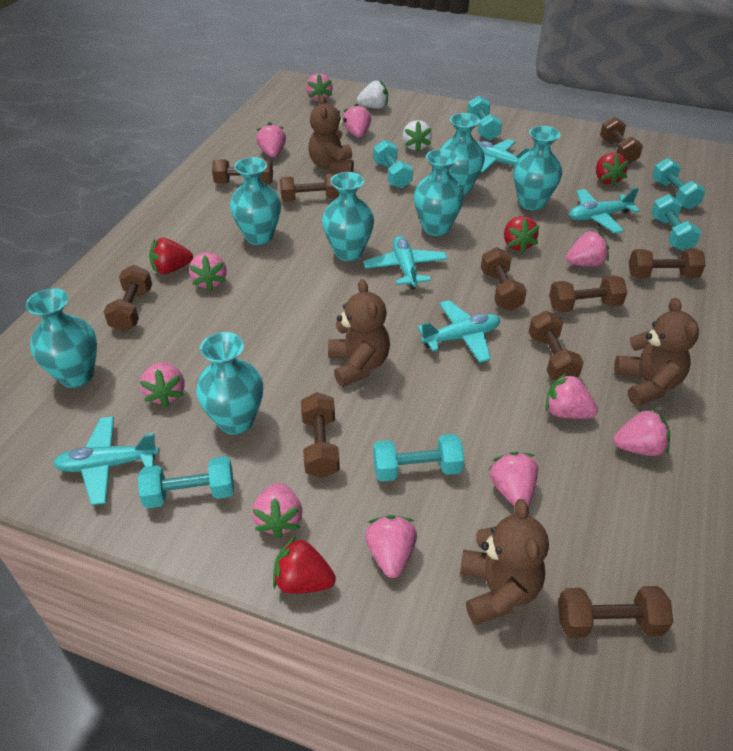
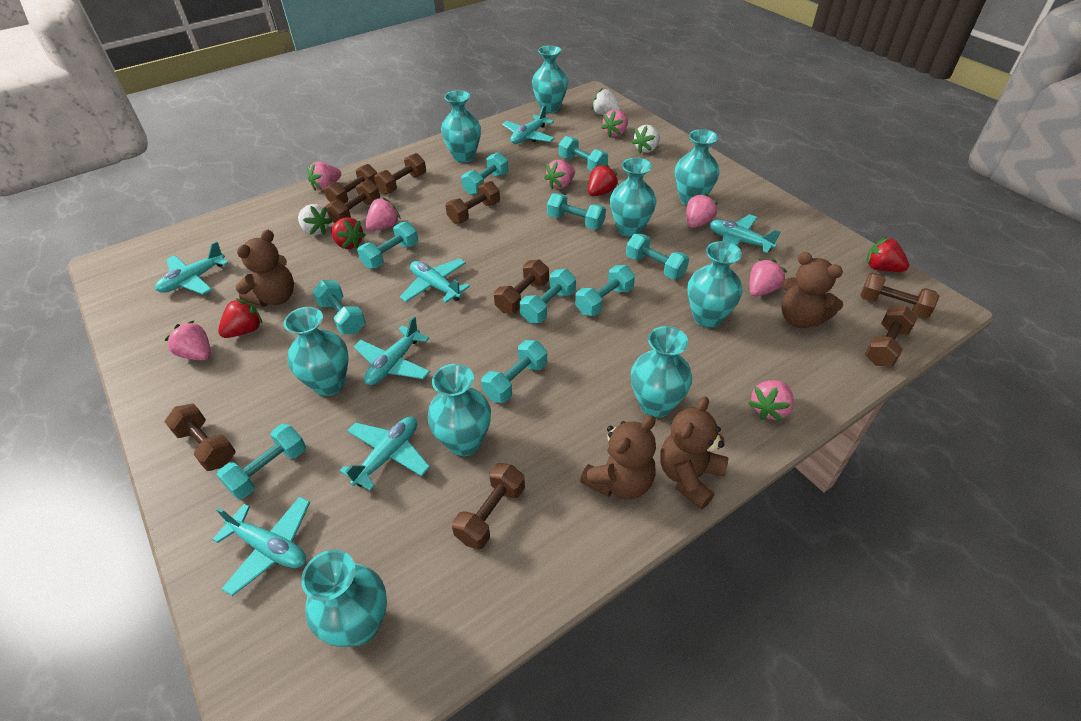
brown dumbbell: 10 -> 9
pink strawberry: 11 -> 8
turquoise dumbbell: 6 -> 10
turquoise plane: 5 -> 7
turquoise vase: 7 -> 9
white strawberry: 2 -> 3

